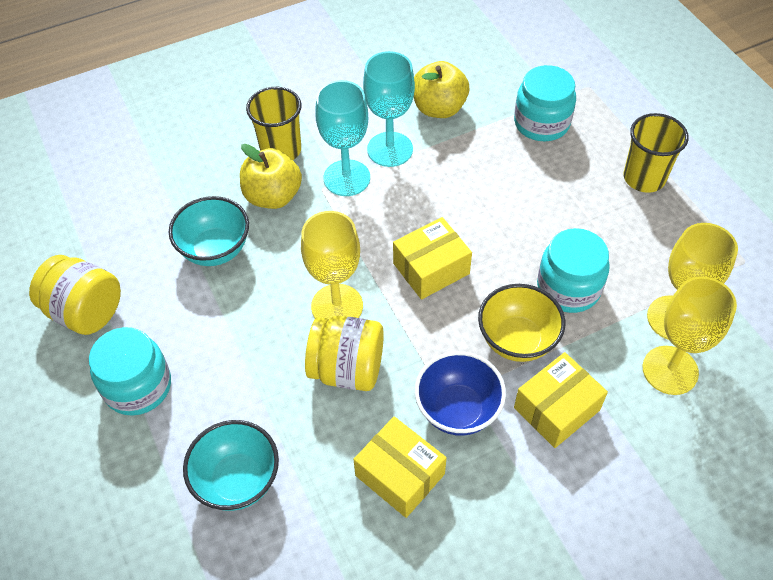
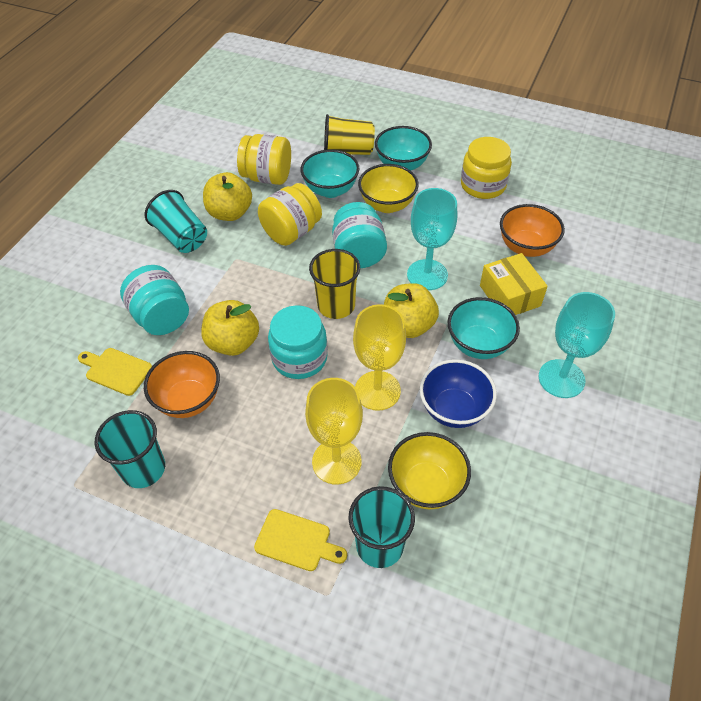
orange bowl: 0 -> 2
turquoise bowl: 2 -> 3
turquoise cup: 0 -> 3
yellow apple: 2 -> 3
yellow bowl: 1 -> 2
yellow box: 3 -> 1
yellow cutting board: 0 -> 2
yellow goblet: 3 -> 2
yellow jar: 2 -> 3

